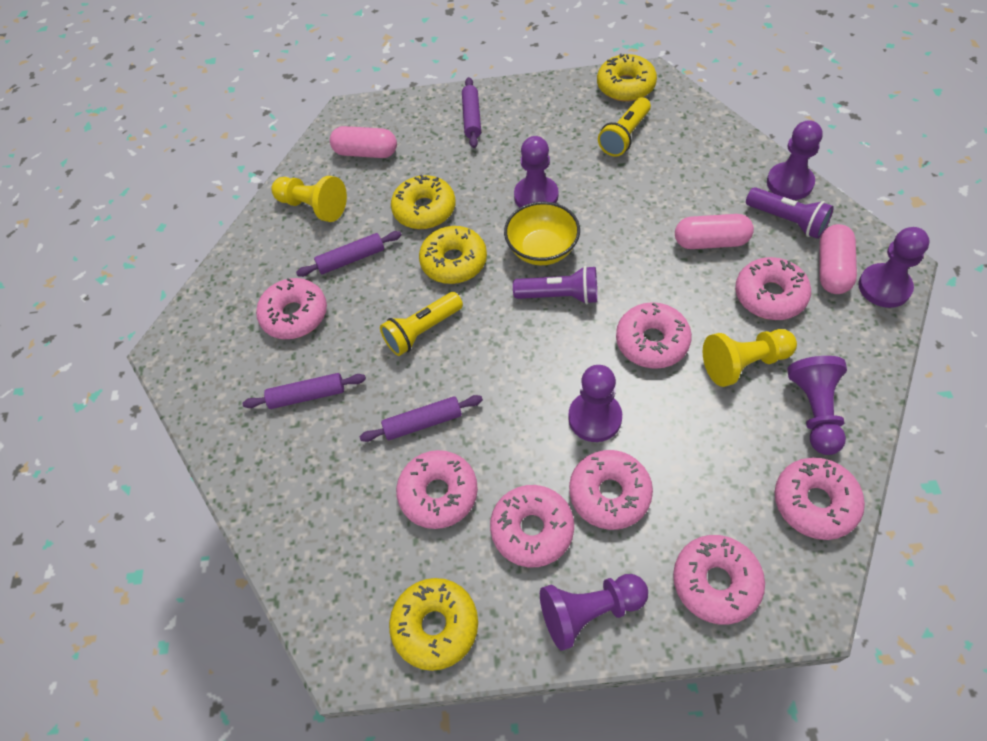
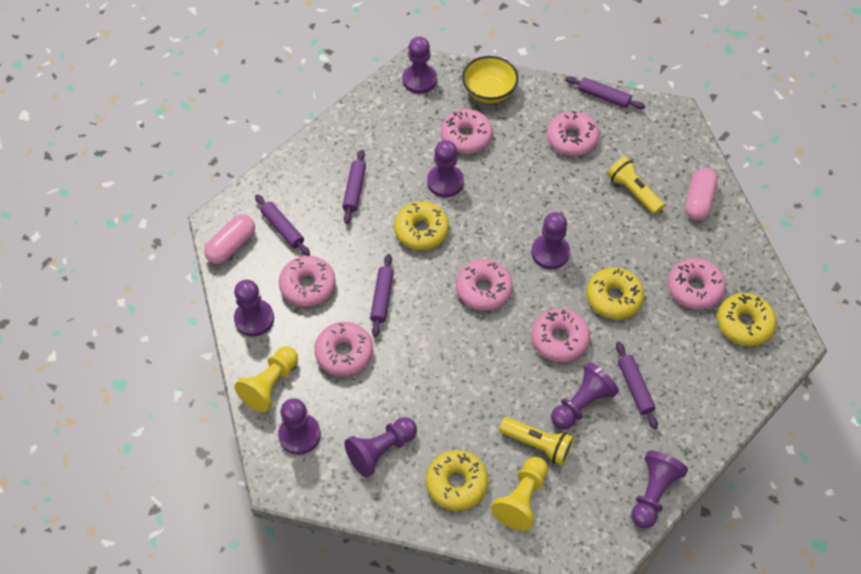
pink capsule: 3 -> 2
pink donut: 8 -> 7
purple flashlight: 2 -> 0
purple pawn: 6 -> 8
purple rolling pin: 4 -> 5

